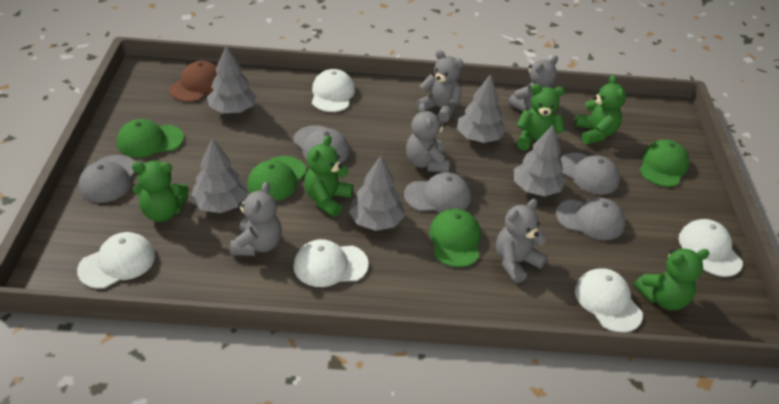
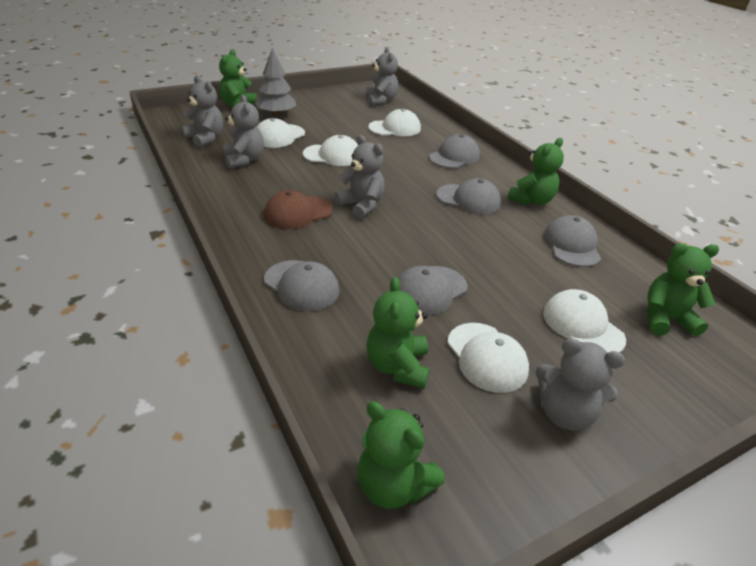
green cap: 4 -> 0
grey tree: 5 -> 1

